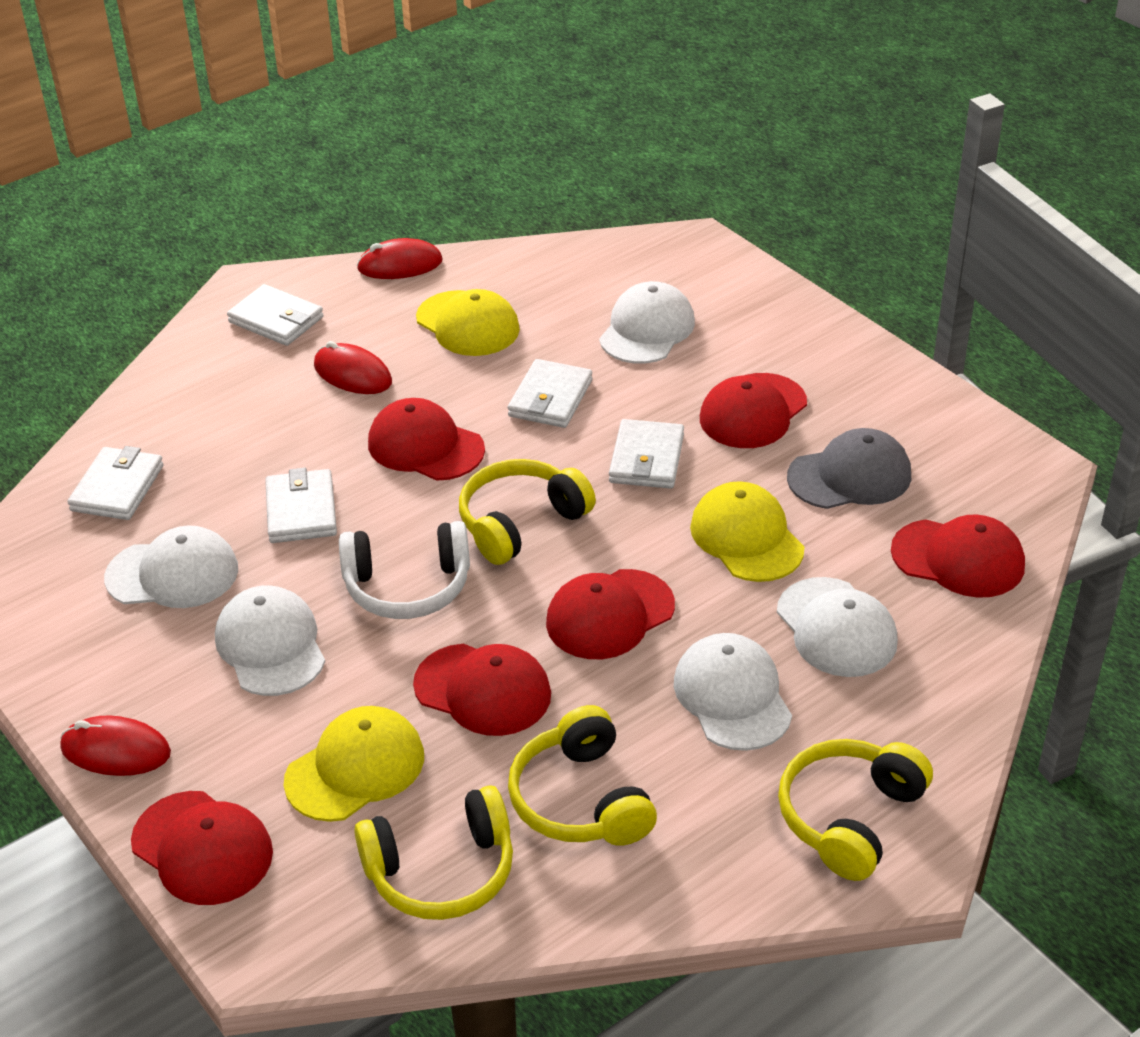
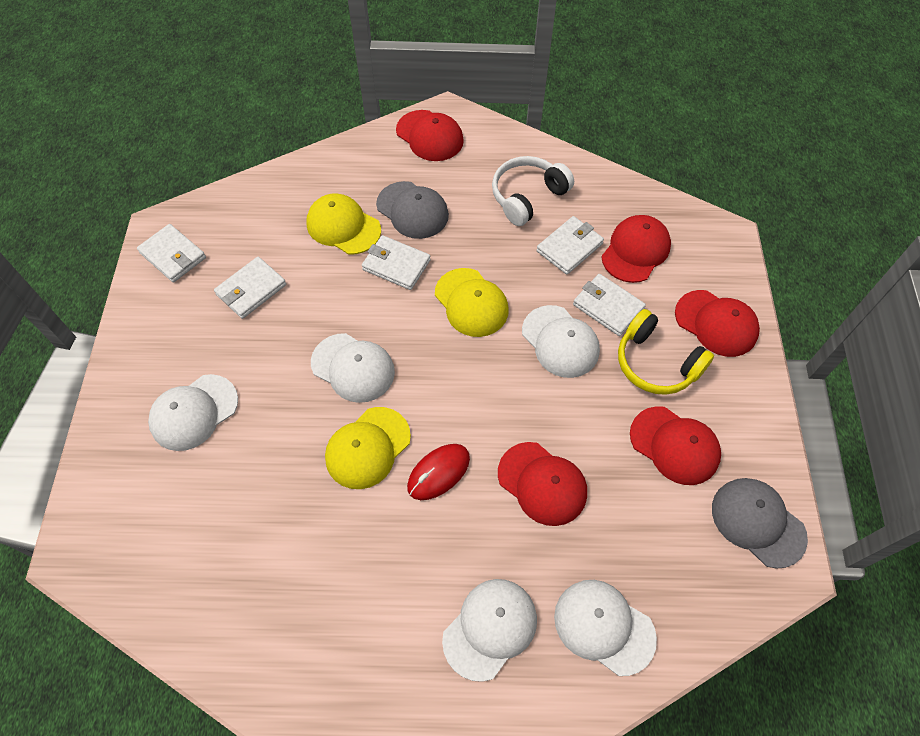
grey cap: 1 -> 2
red cap: 6 -> 5
red mouse: 3 -> 1
yellow headphones: 4 -> 1

